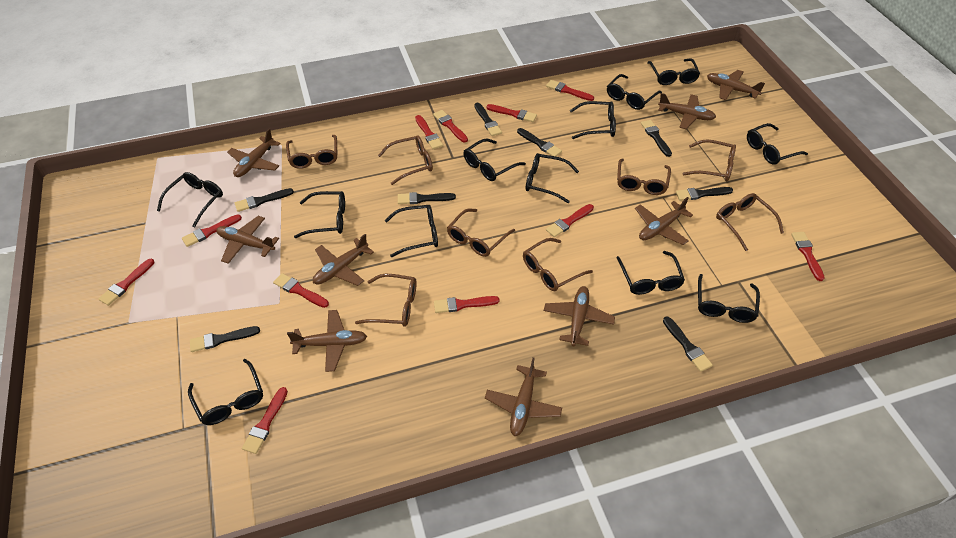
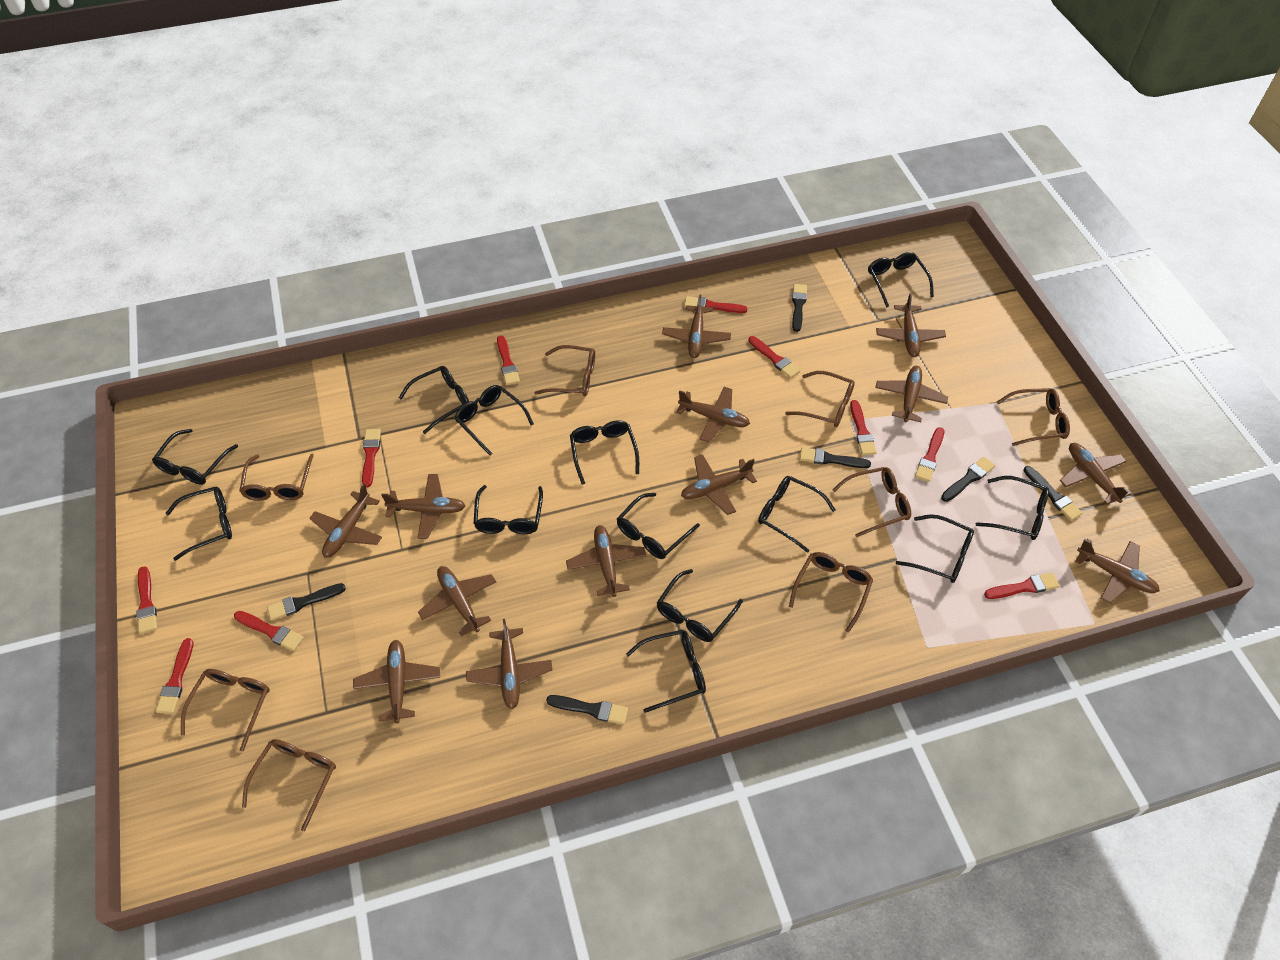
black brush: 8 -> 6
black glasses: 12 -> 13
brown plane: 9 -> 13
red brush: 11 -> 10

